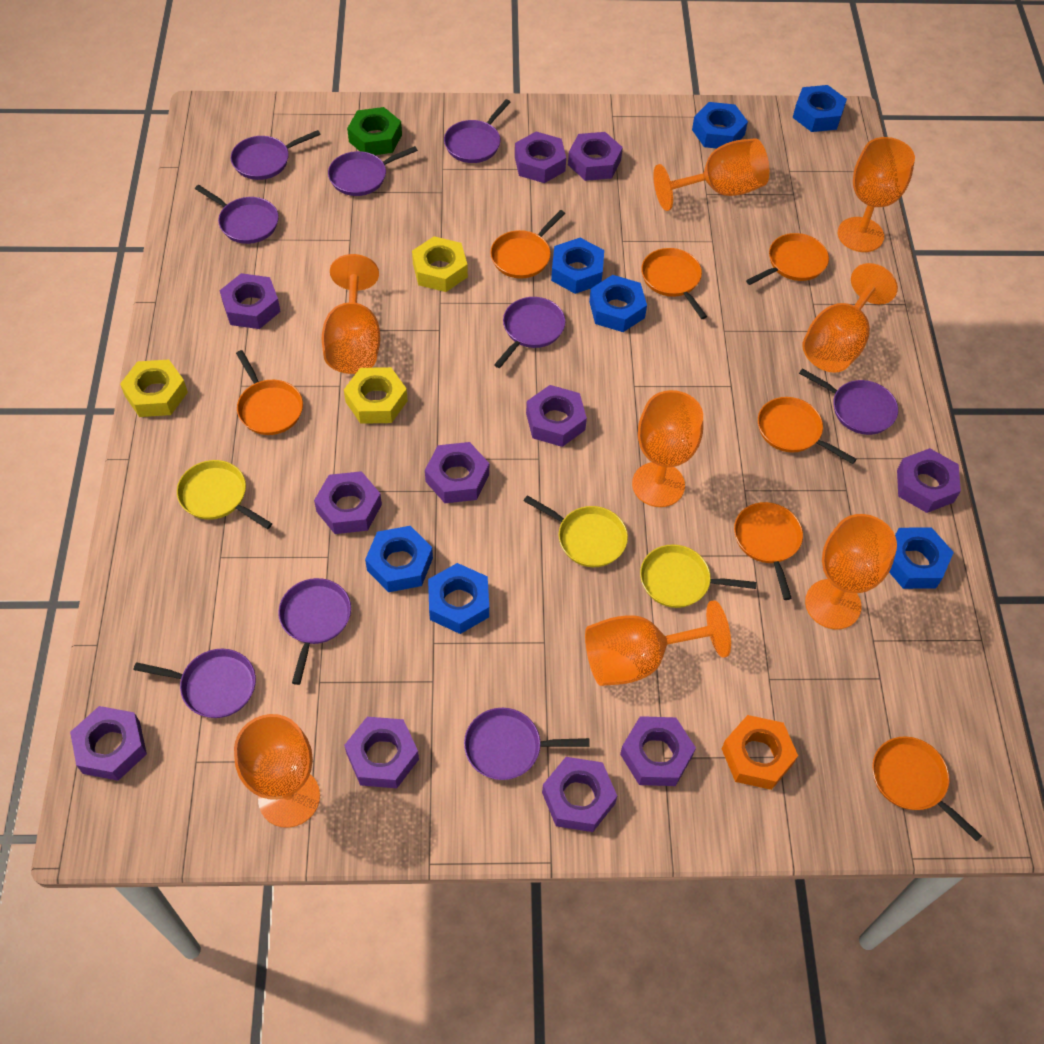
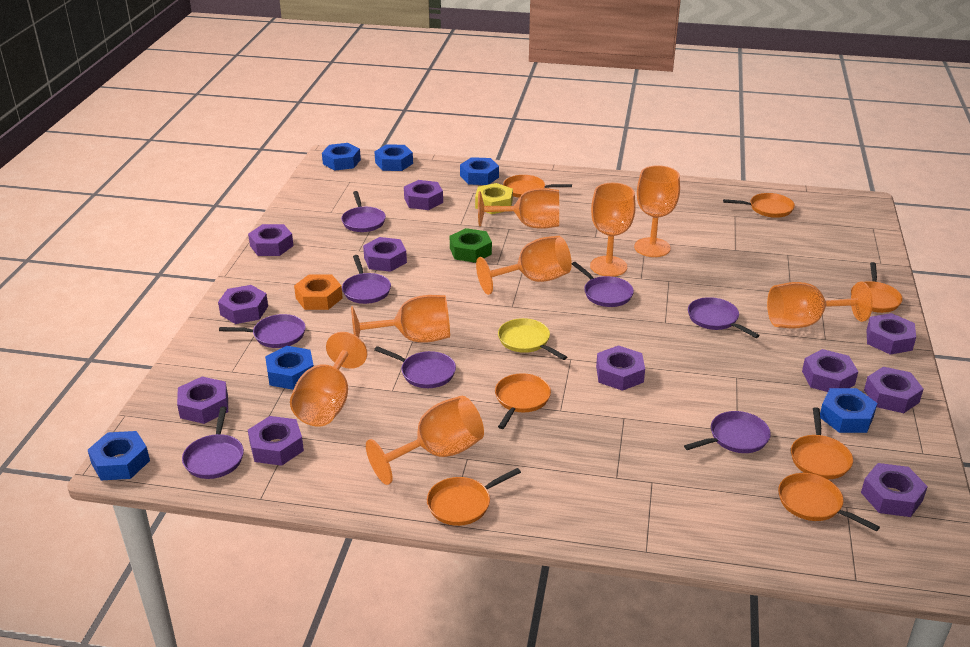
blue nut: 7 -> 6
purple pan: 9 -> 8
yellow nut: 3 -> 1
yellow pan: 3 -> 1

